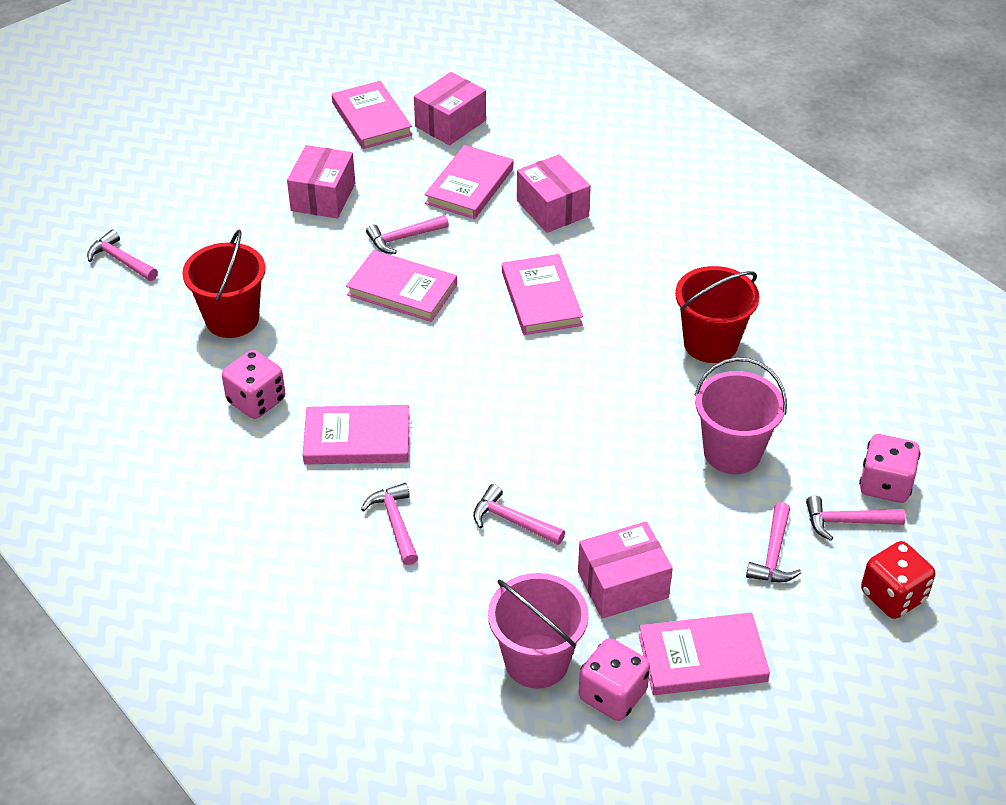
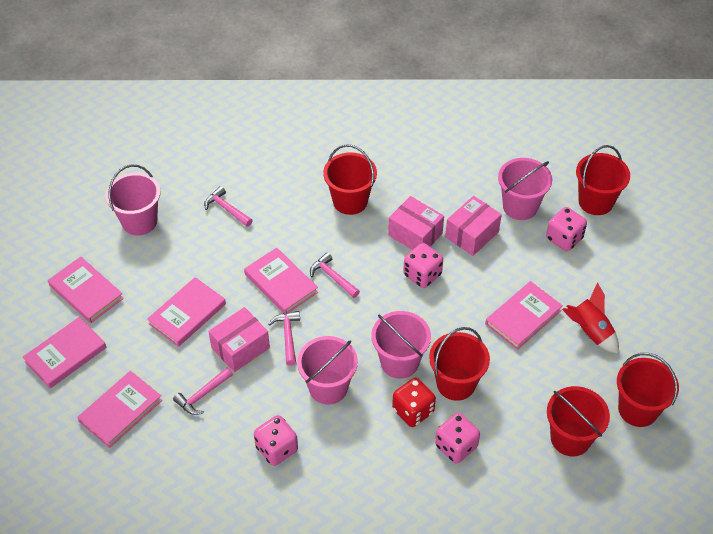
pink box: 4 -> 3
pink bucket: 2 -> 4
pink dice: 3 -> 4
pink hammer: 6 -> 4
red bucket: 2 -> 5
red rocket: 0 -> 1

